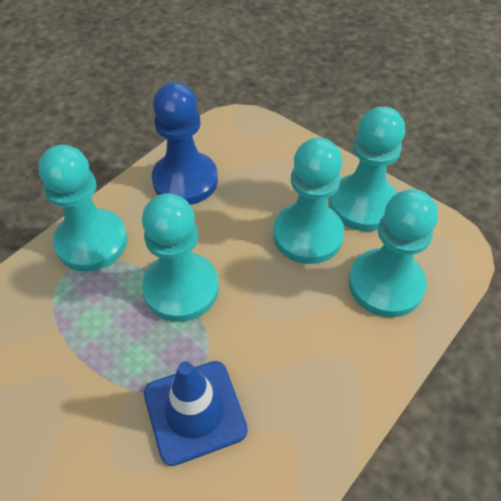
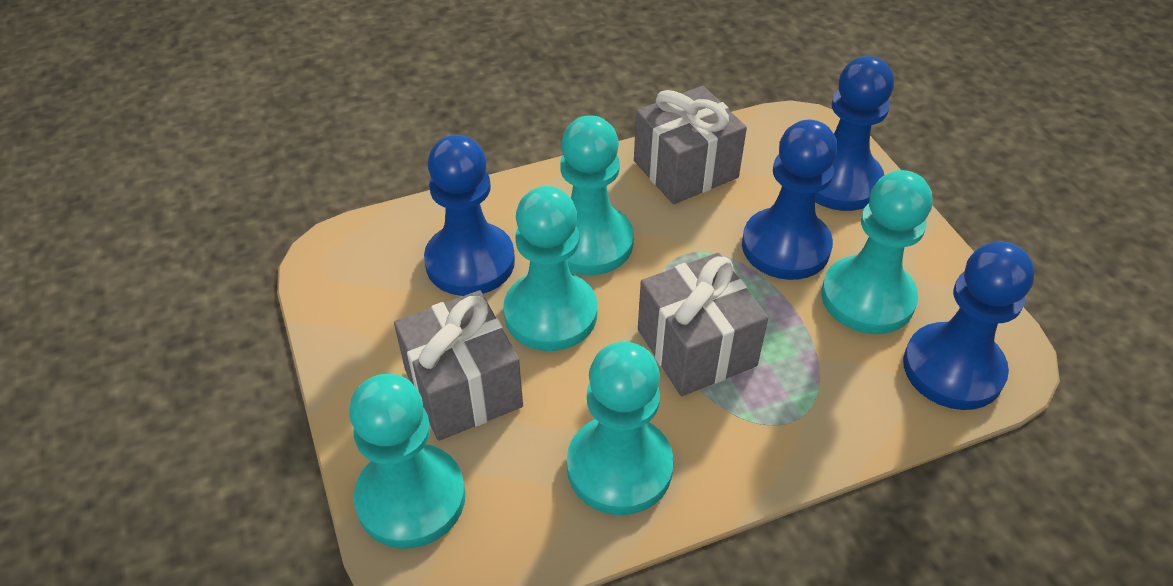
blue pawn: 1 -> 4
blue traffic cone: 1 -> 0
grey gift: 0 -> 3

